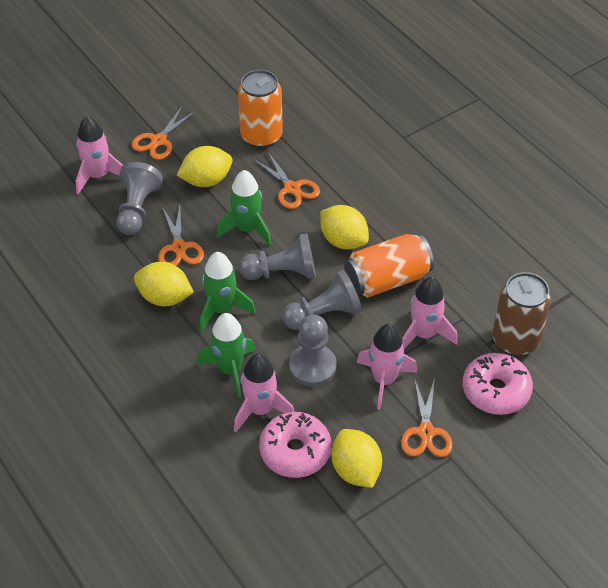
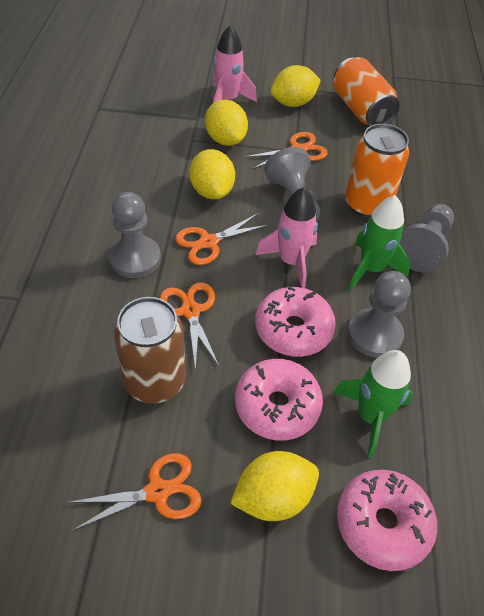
green rocket: 3 -> 2
pink donut: 2 -> 3
pink rocket: 4 -> 2

